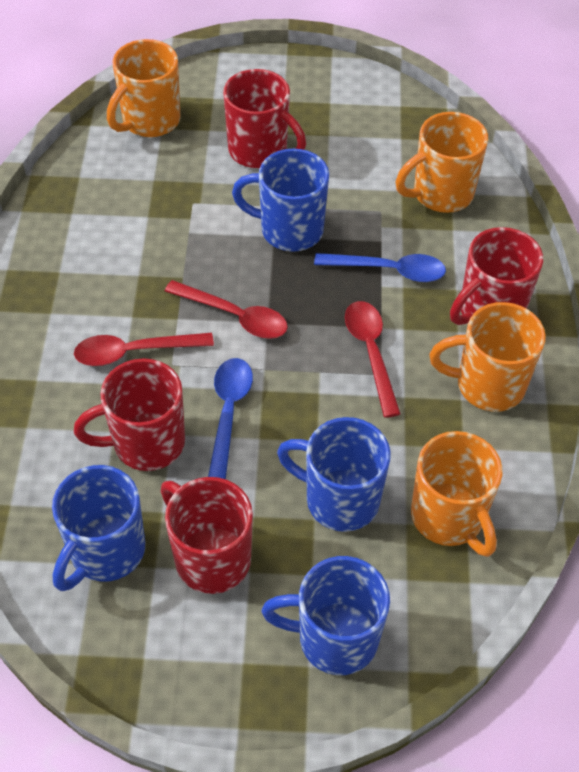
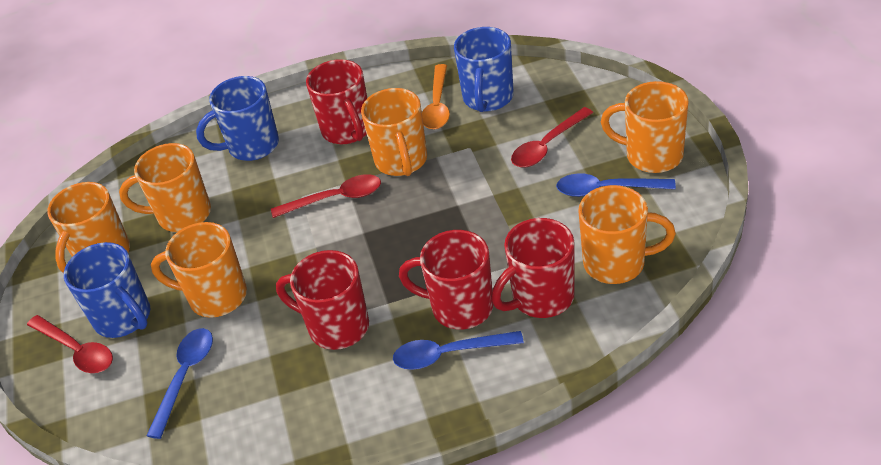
blue mug: 4 -> 3
blue spoon: 2 -> 3
orange mug: 4 -> 6
orange spoon: 0 -> 1

